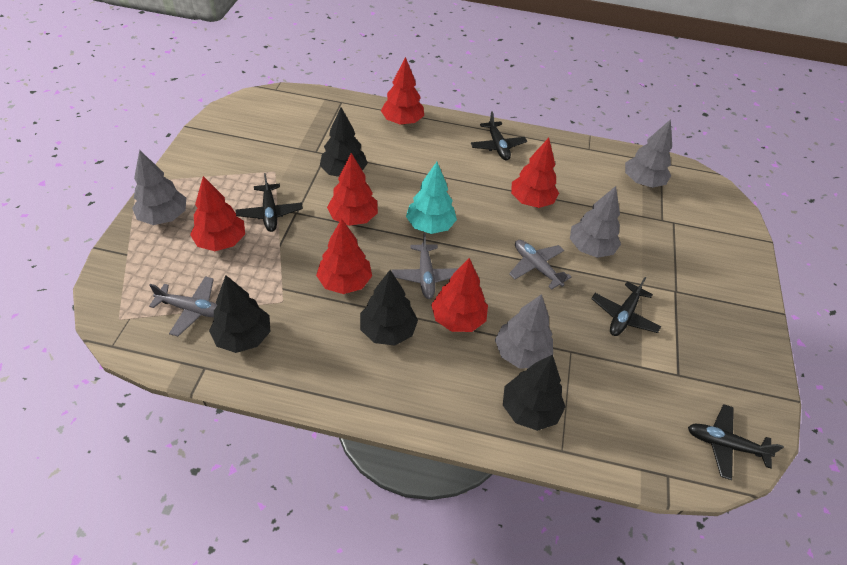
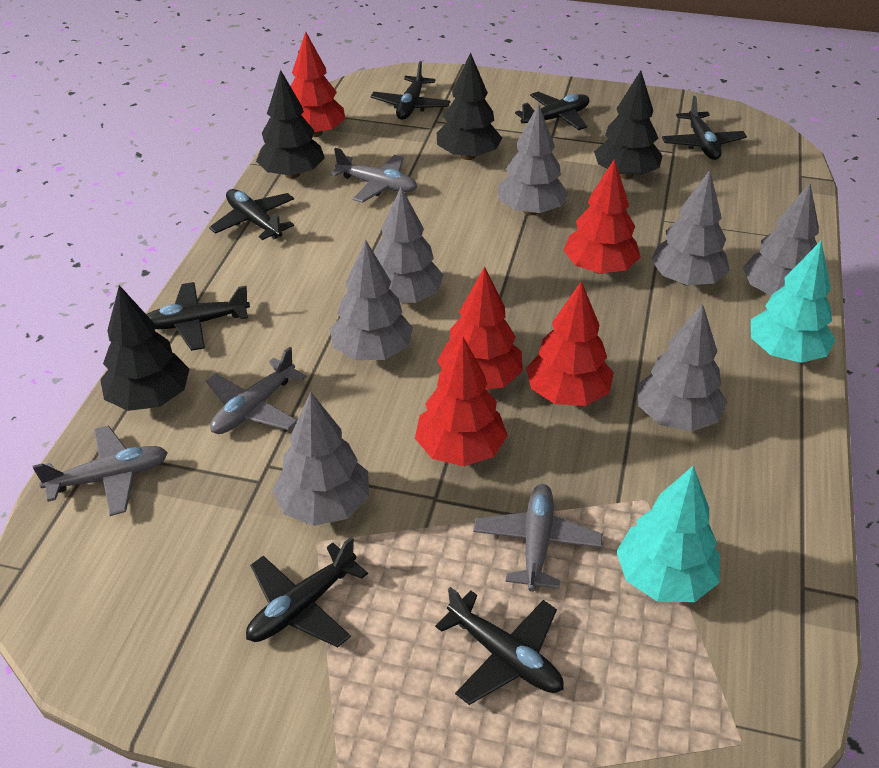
black plane: 4 -> 7
grey plane: 3 -> 4
grey tree: 4 -> 7
red tree: 6 -> 5
turquoise tree: 1 -> 2

